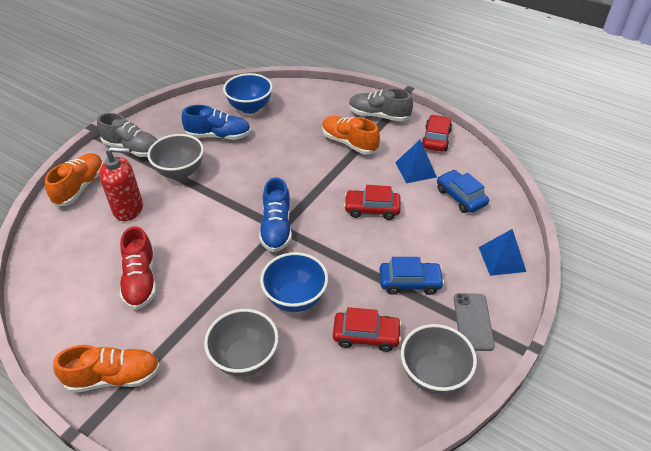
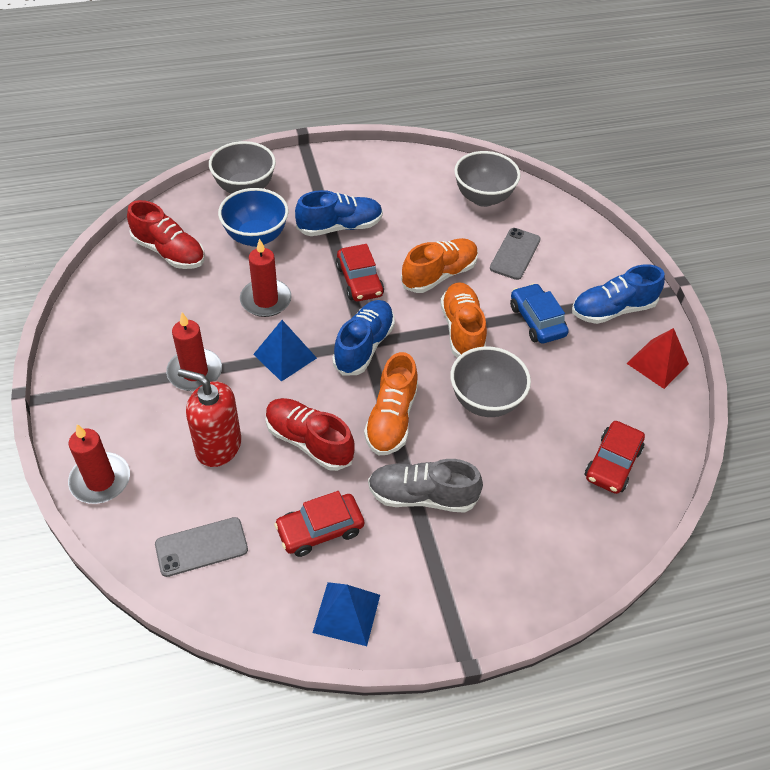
blue bowl: 2 -> 1
blue car: 2 -> 1
blue shoe: 2 -> 3
grey phone: 1 -> 2
grey shoe: 2 -> 1
red candle: 0 -> 3
red pyramid: 0 -> 1
red shoe: 1 -> 2

